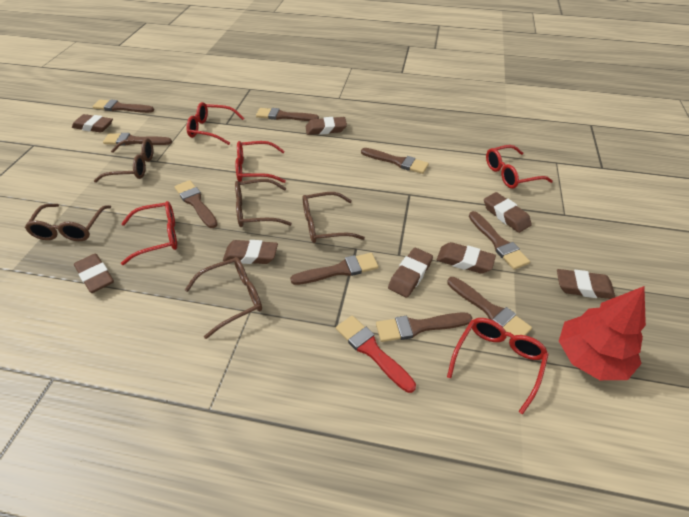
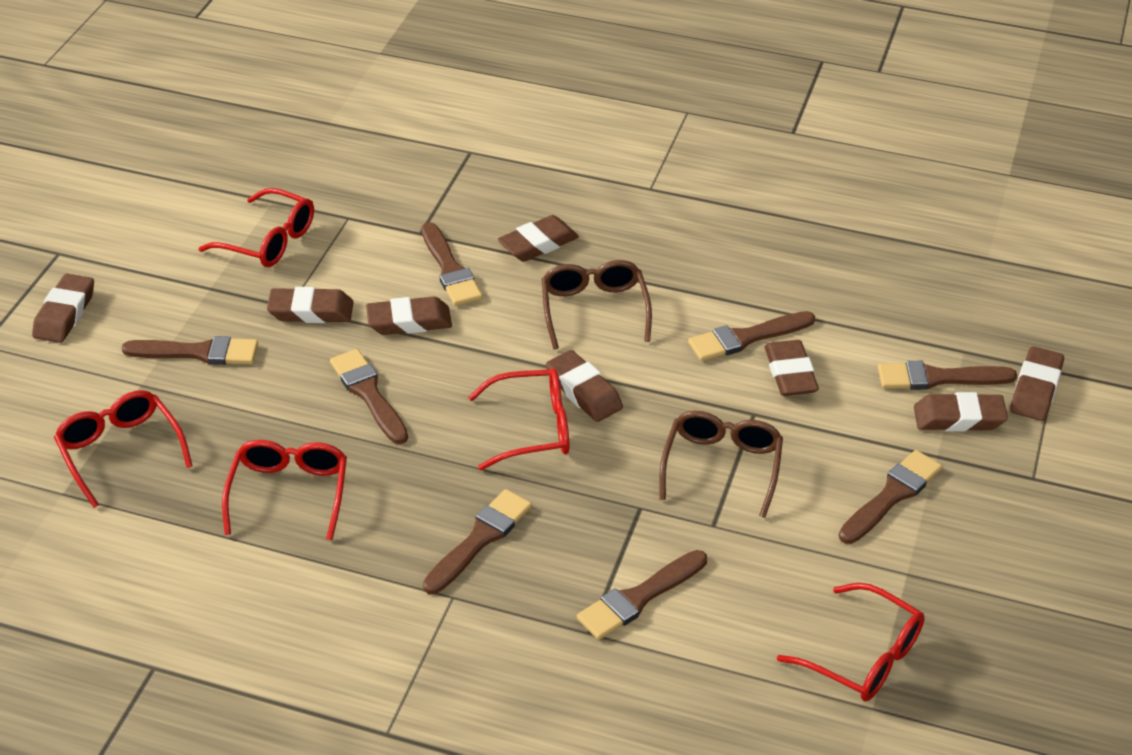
brown brush: 9 -> 8
brown glasses: 5 -> 2
red brush: 1 -> 0
red tree: 1 -> 0

